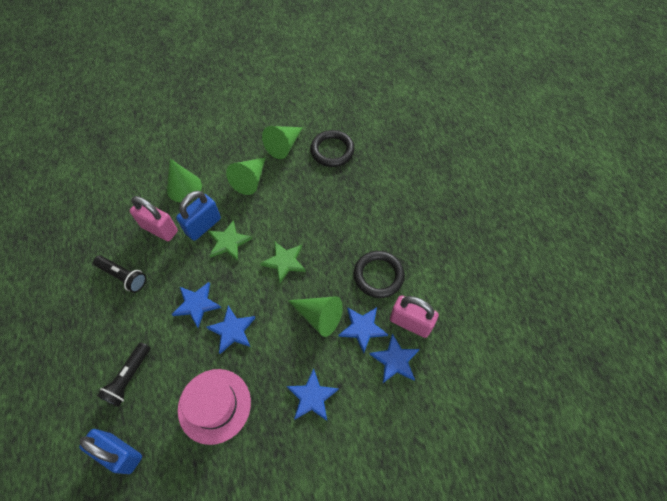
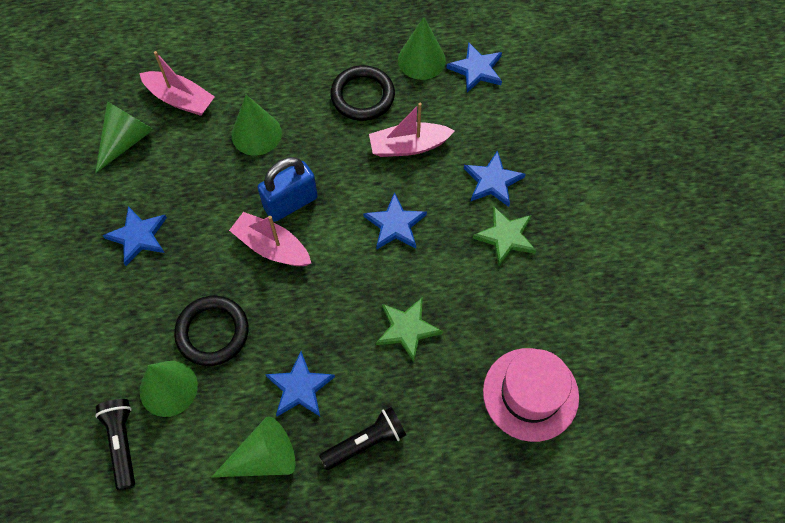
blue padlock: 2 -> 1
green cone: 4 -> 5
pink boat: 0 -> 3
pink padlock: 2 -> 0

